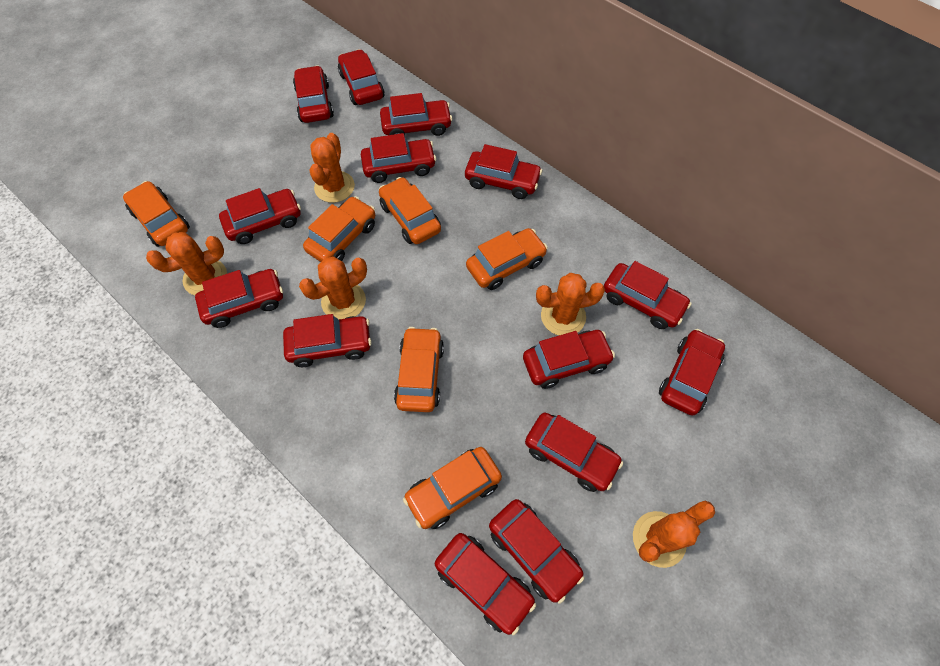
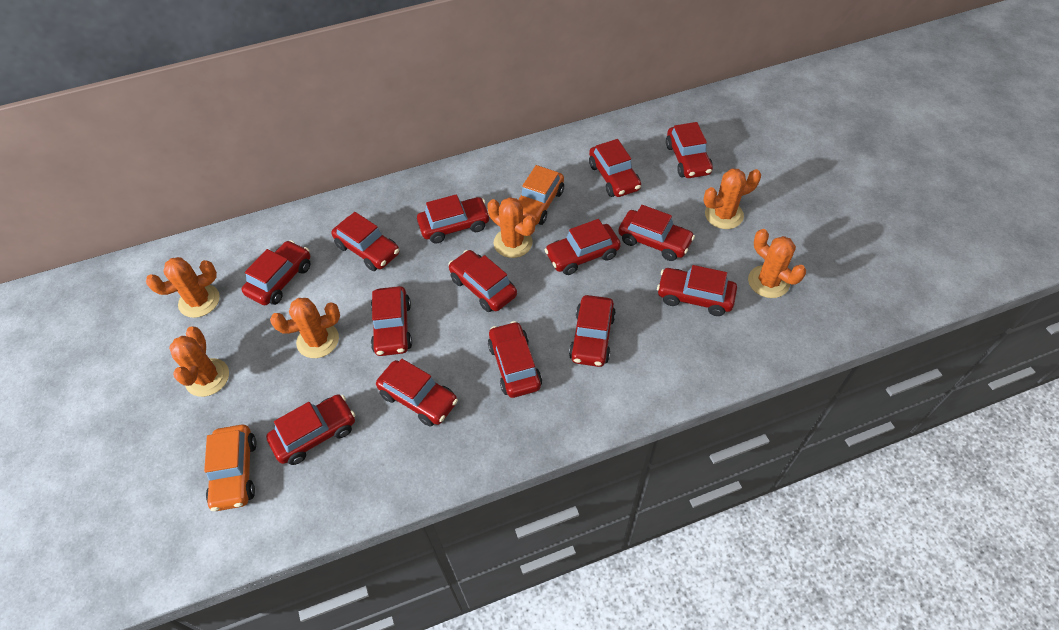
orange cactus: 5 -> 6
orange car: 6 -> 2

